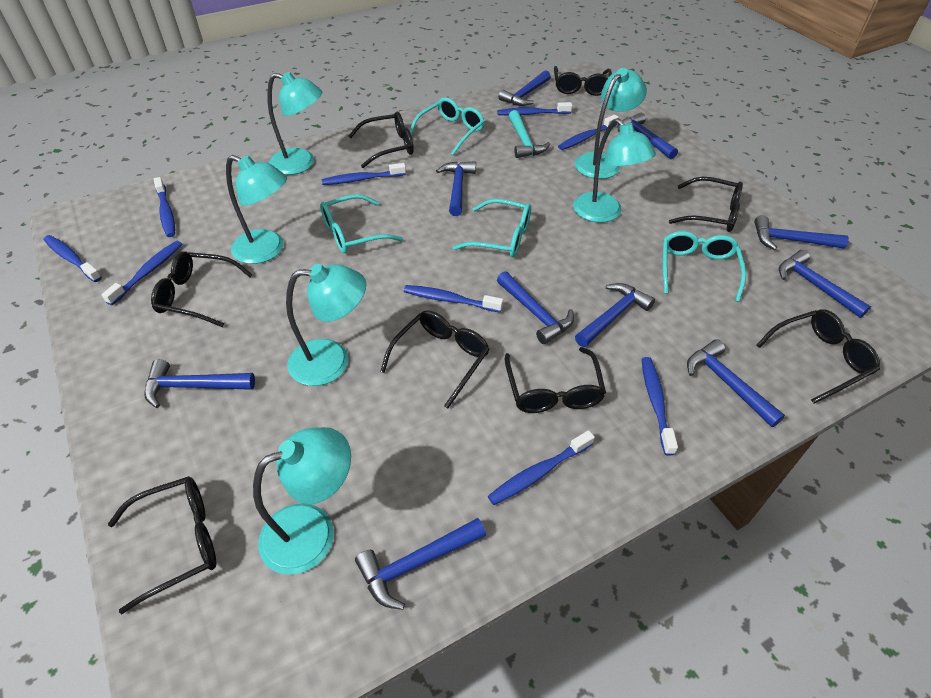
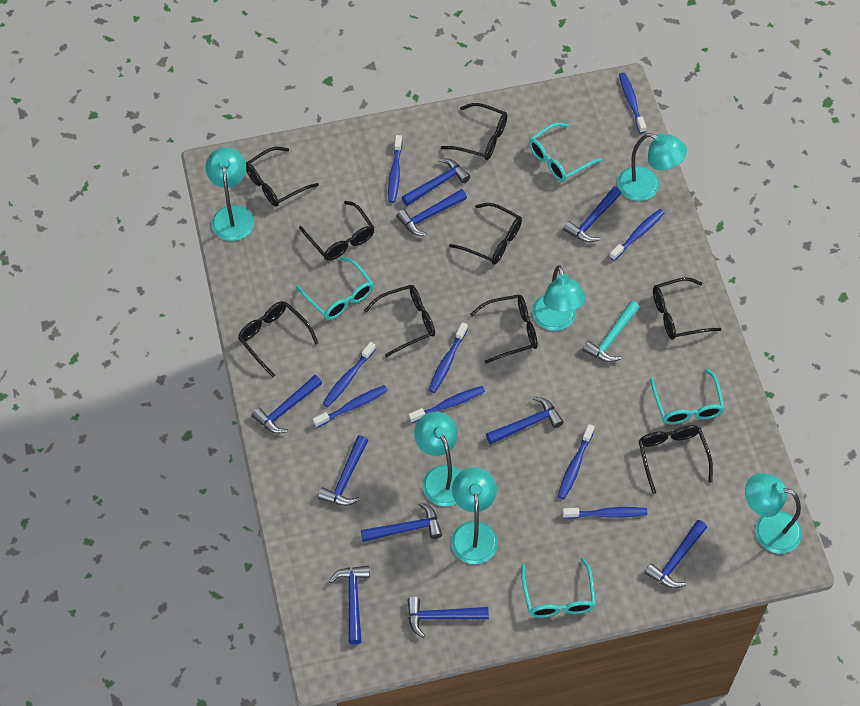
black glasses: 8 -> 9

